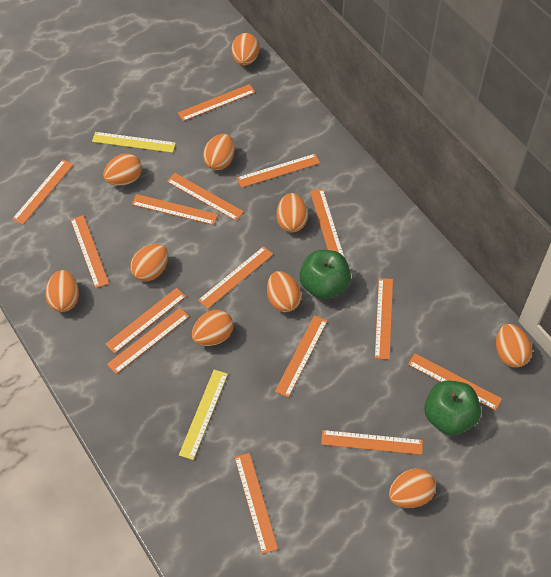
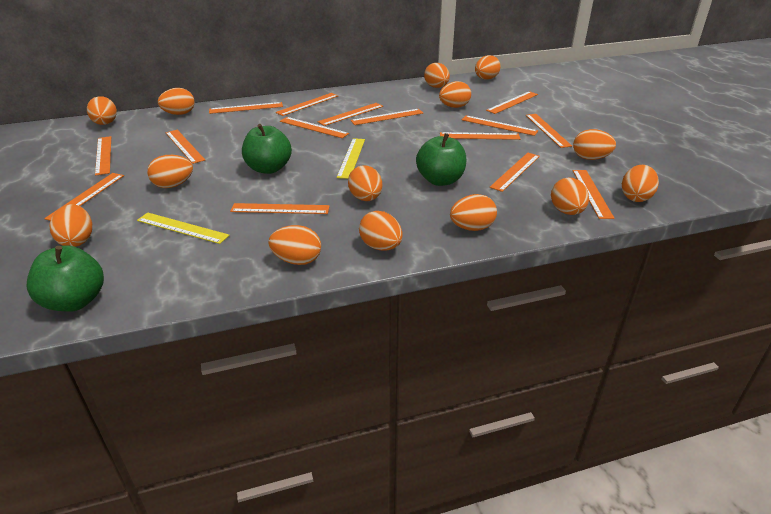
green apple: 2 -> 3
orange egg: 10 -> 14

